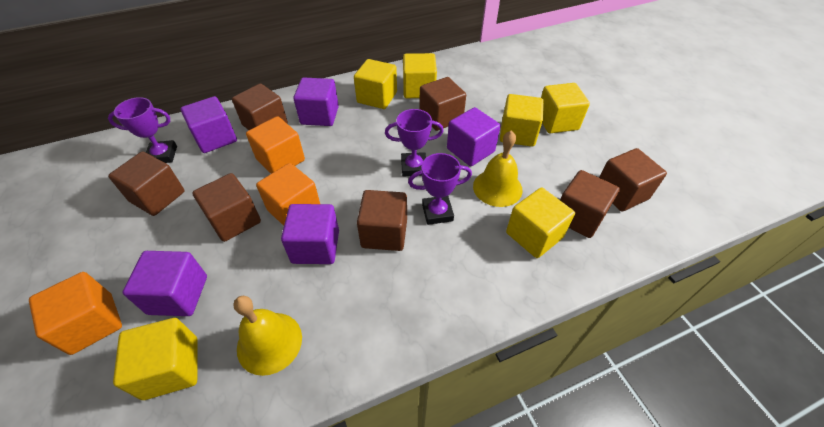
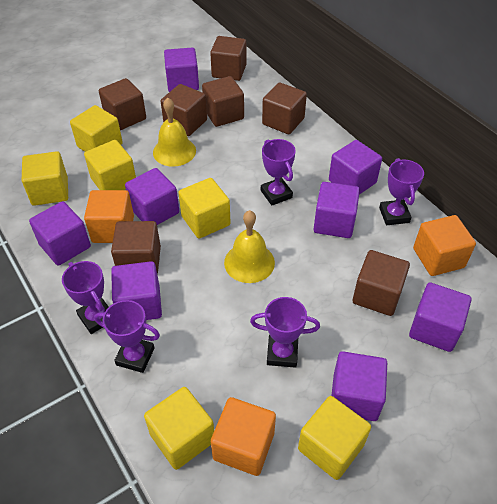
purple cube: 5 -> 8
purple trophy: 3 -> 5

